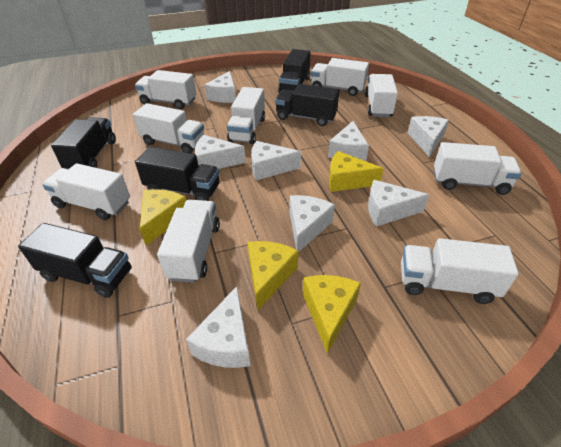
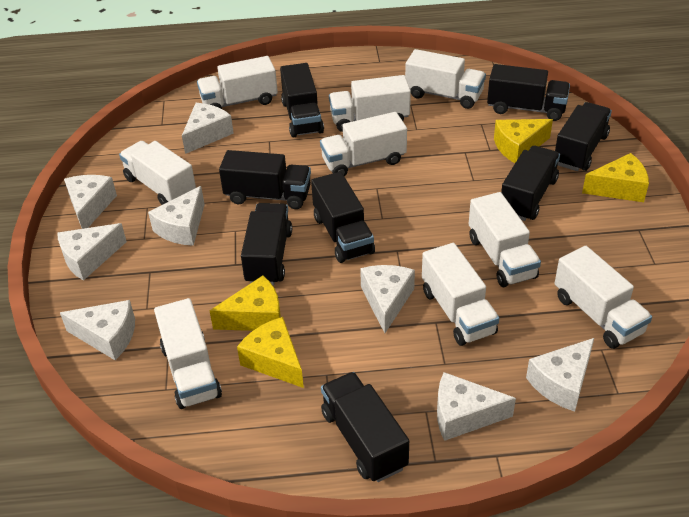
black truck: 5 -> 8

